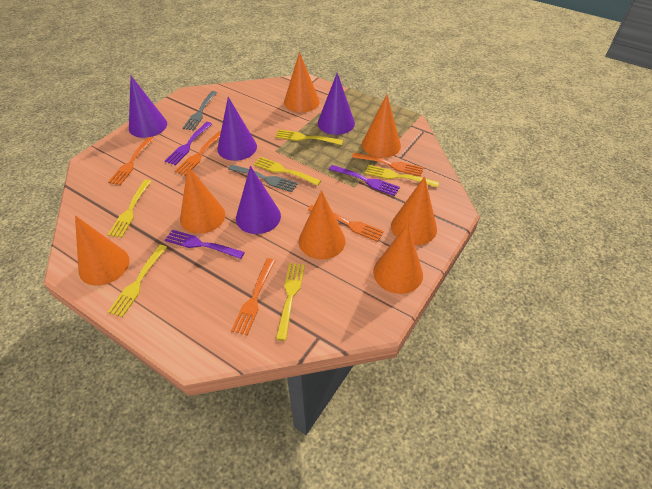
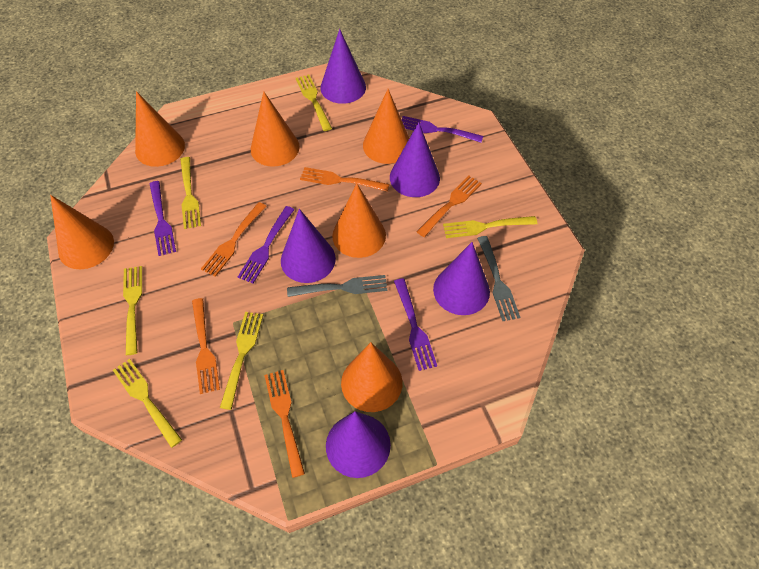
orange cone: 7 -> 6
purple cone: 4 -> 5
purple fork: 3 -> 4

